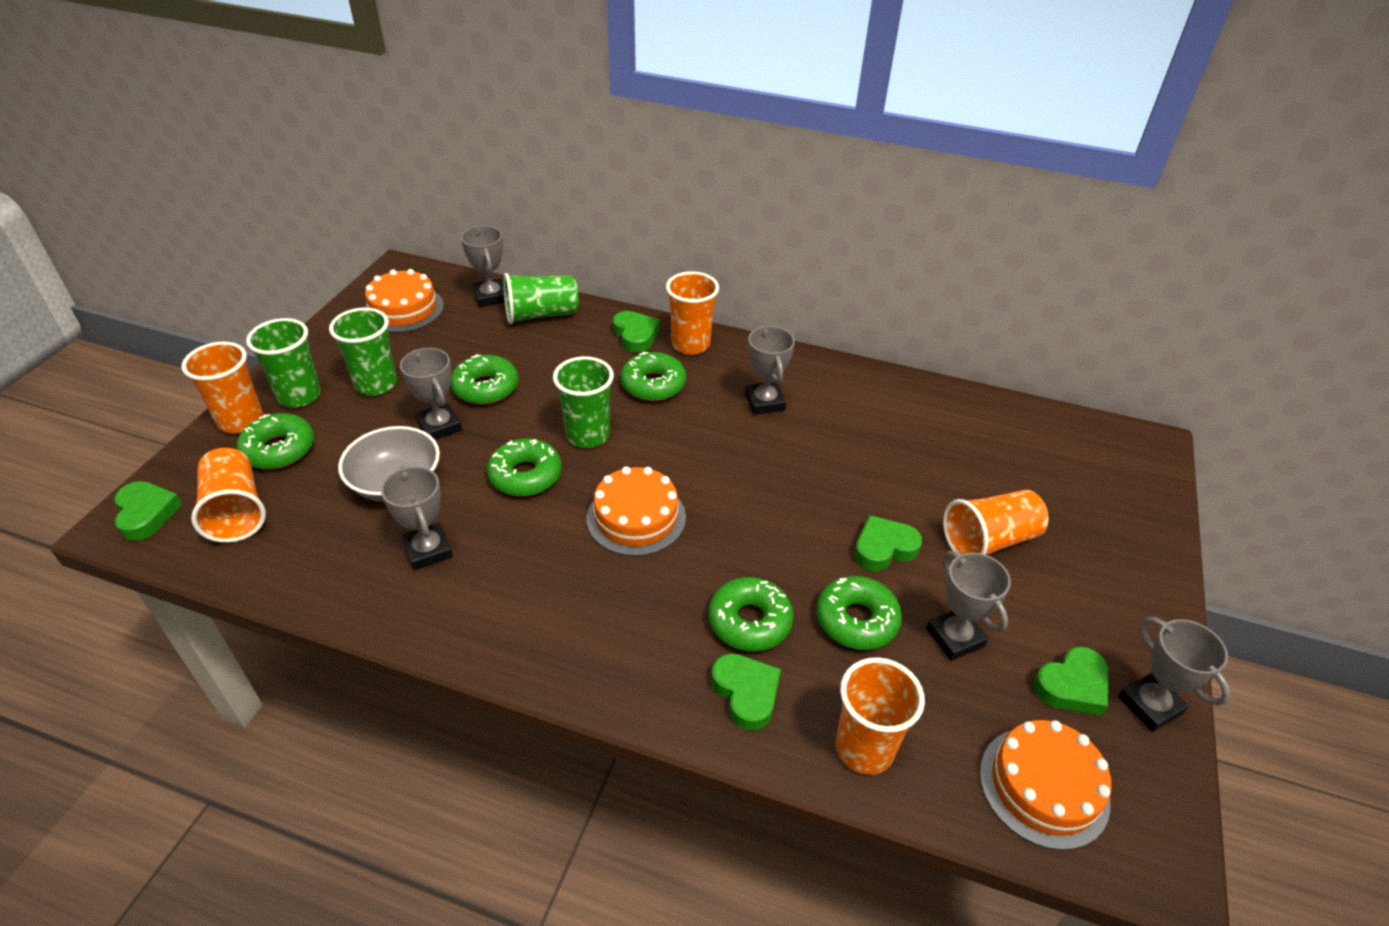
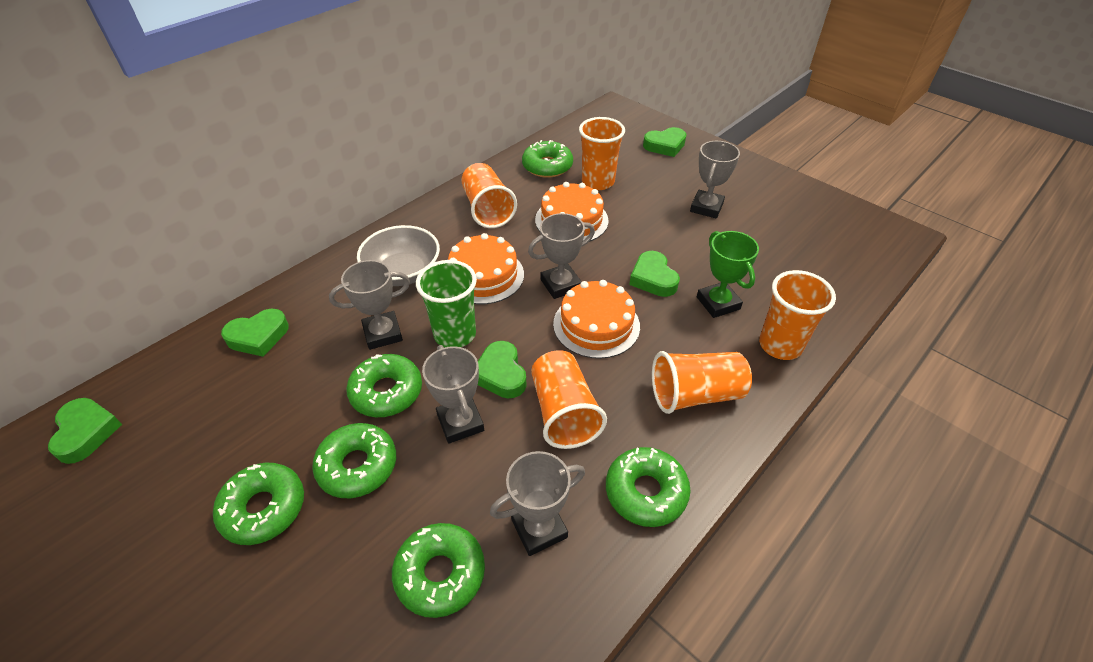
green cup: 4 -> 1
green trophy: 0 -> 1
grey trophy: 6 -> 5

